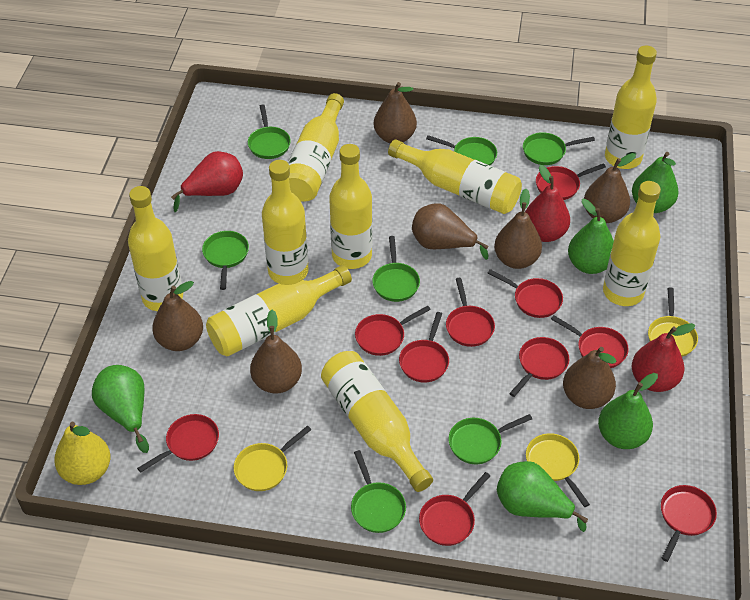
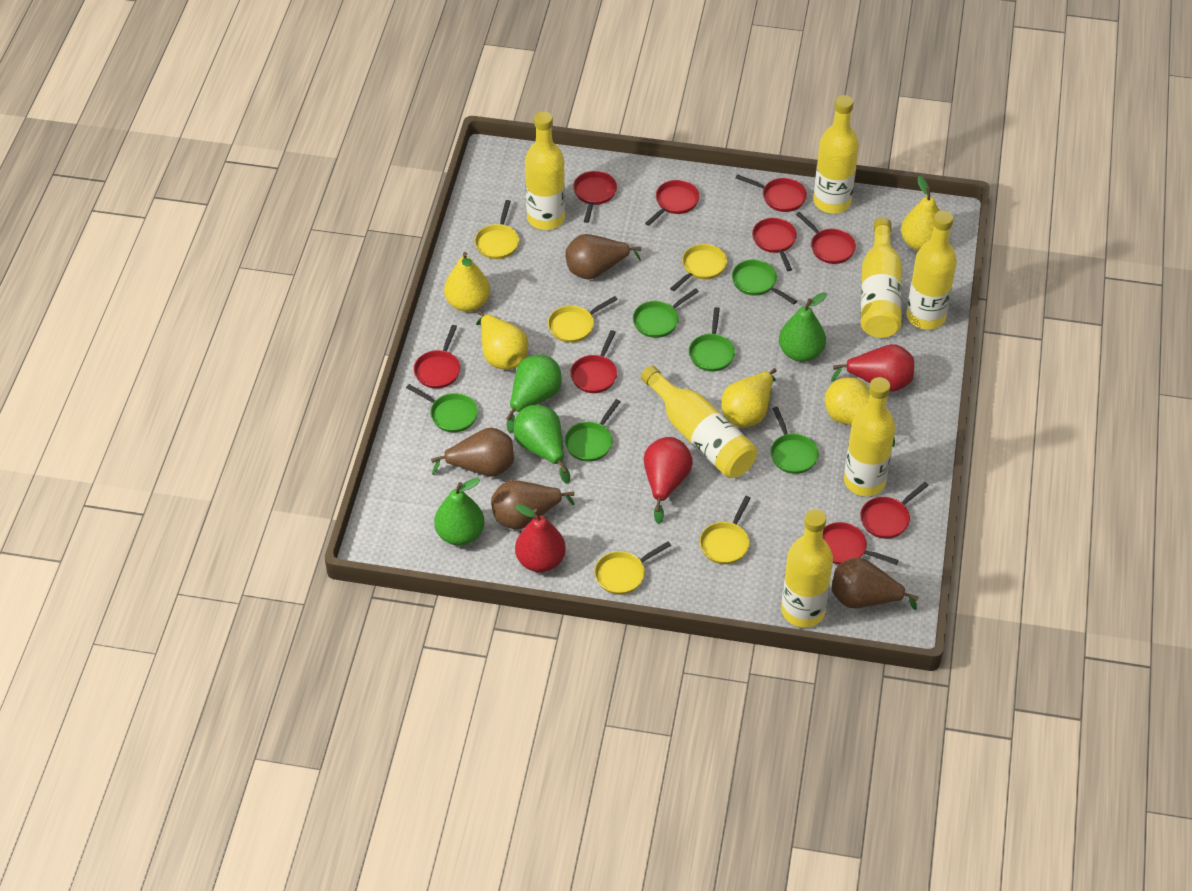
brown pear: 7 -> 4
green pan: 7 -> 6
green pear: 5 -> 4
red pan: 10 -> 9
yellow bottle: 9 -> 7
yellow pan: 3 -> 5
yellow pear: 1 -> 5

